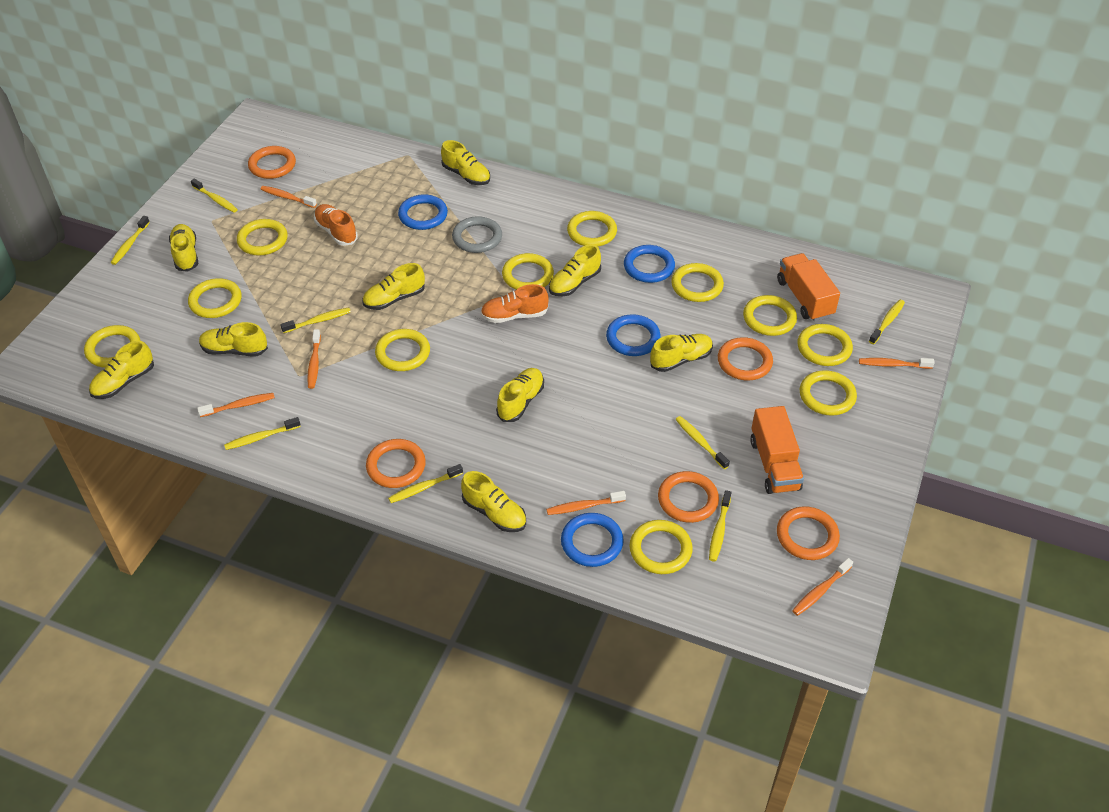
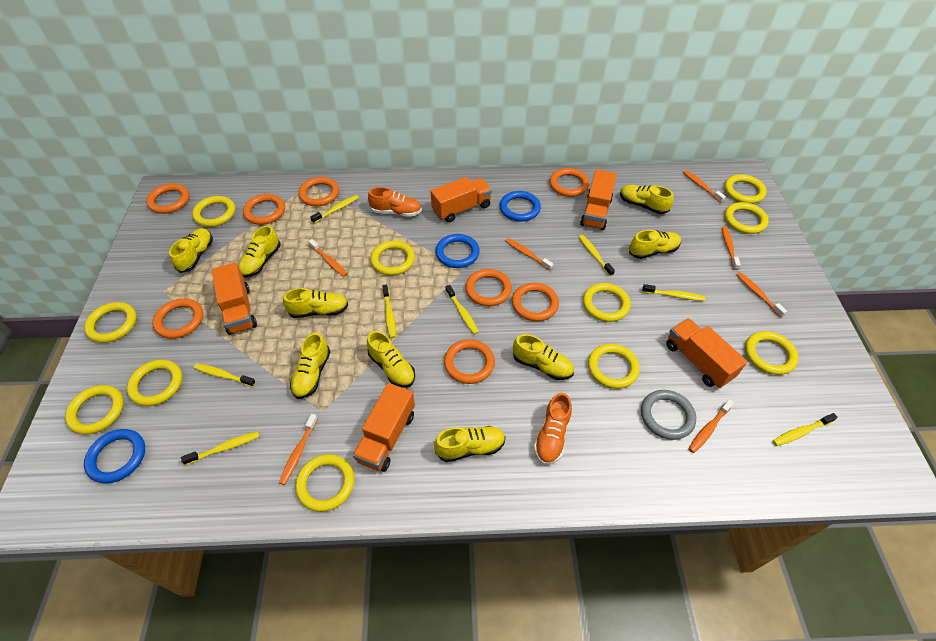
blue ring: 4 -> 3
orange ring: 5 -> 8
orange toothbrush: 6 -> 7
orange truck: 2 -> 5

